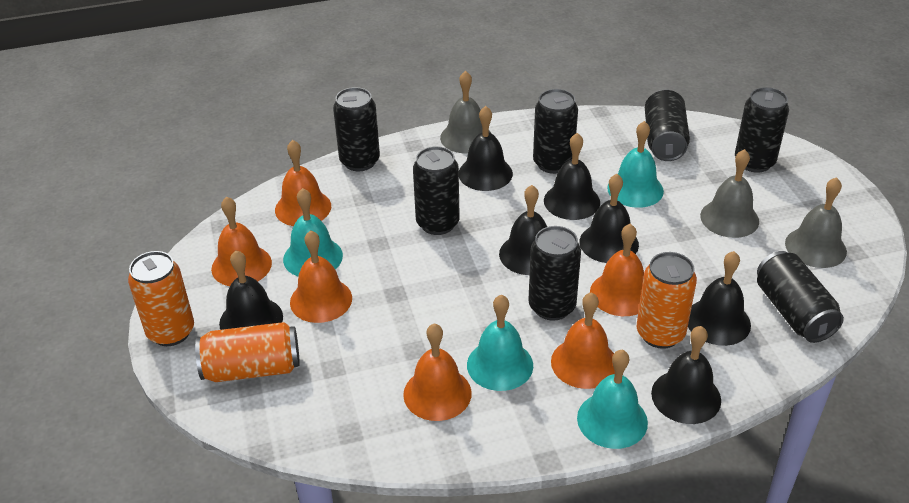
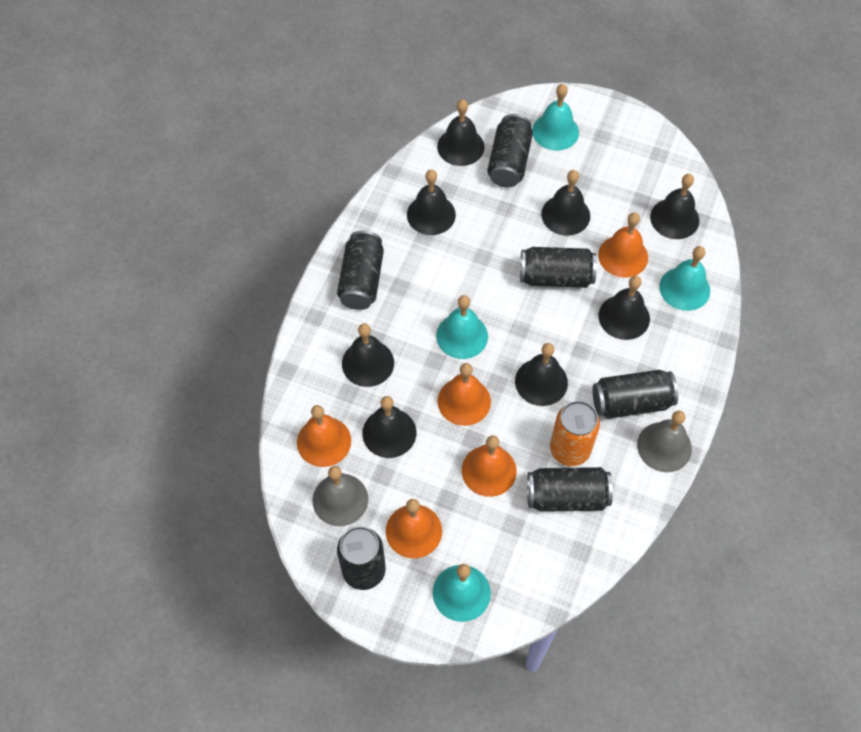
black bell: 7 -> 8
black can: 7 -> 6
grey bell: 3 -> 2
orange bell: 6 -> 5
orange can: 3 -> 1

